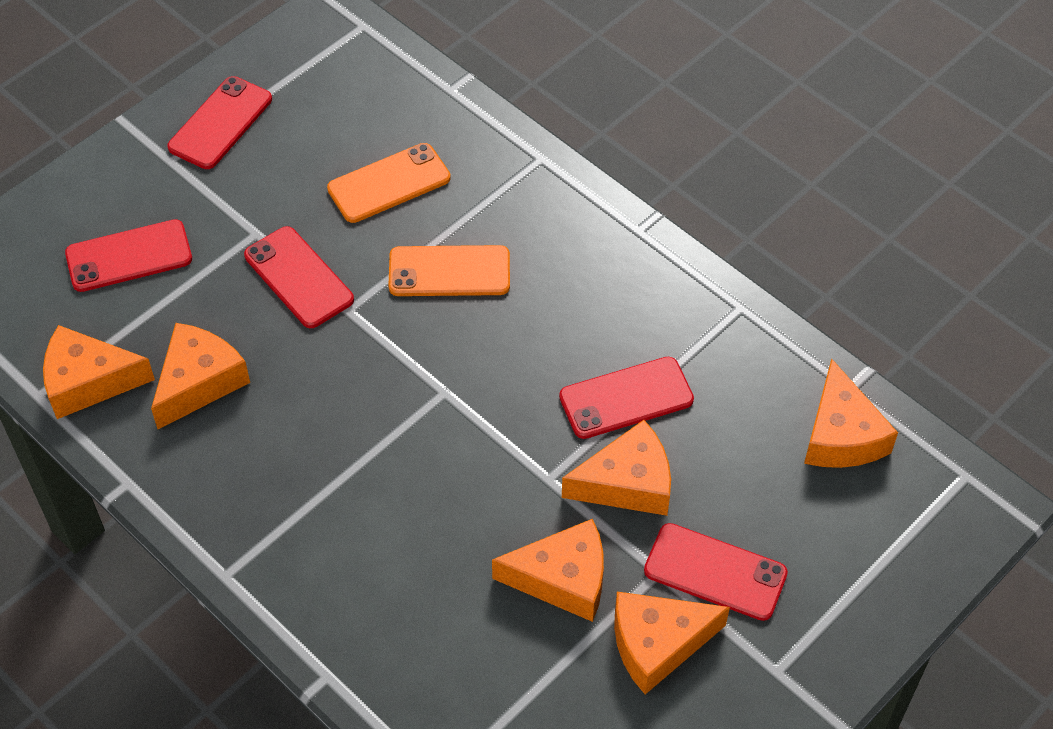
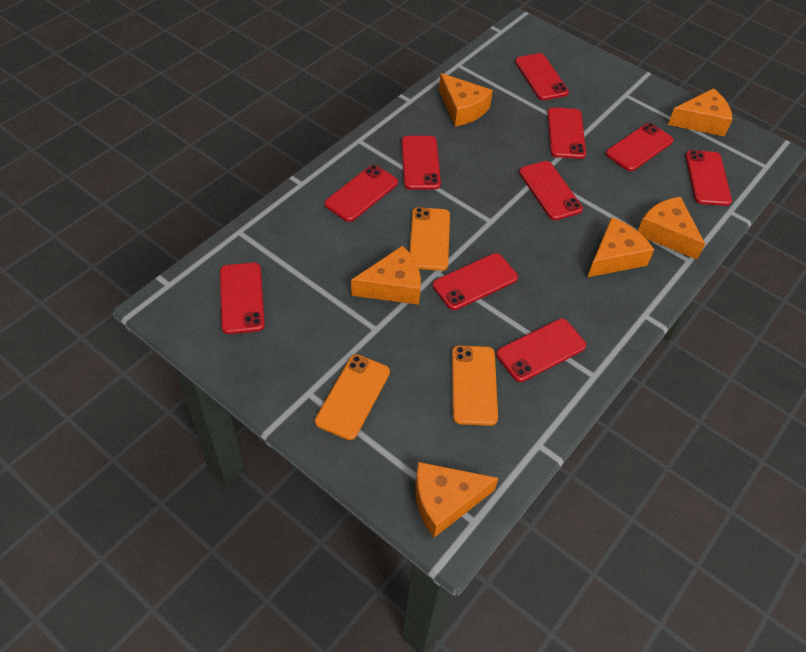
orange phone: 2 -> 3
red phone: 5 -> 10

